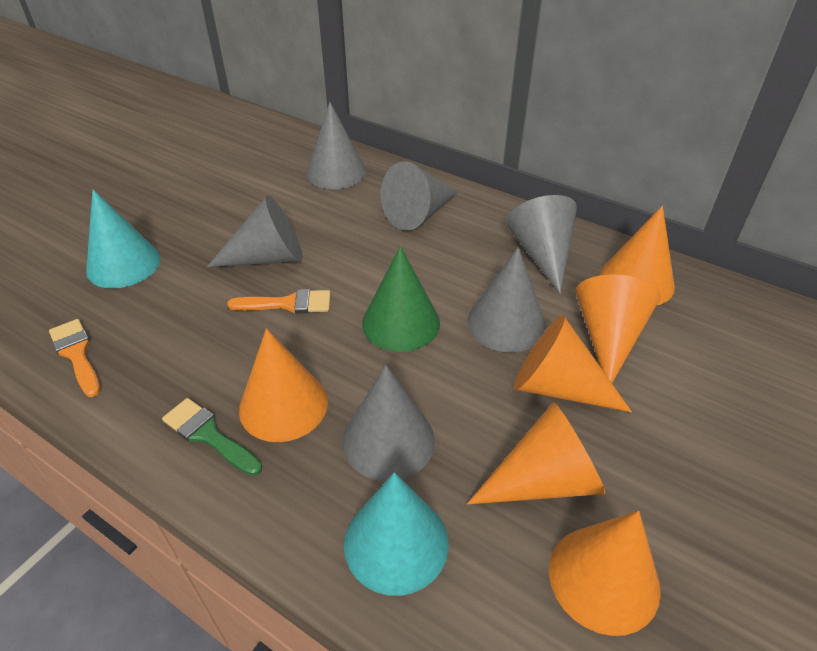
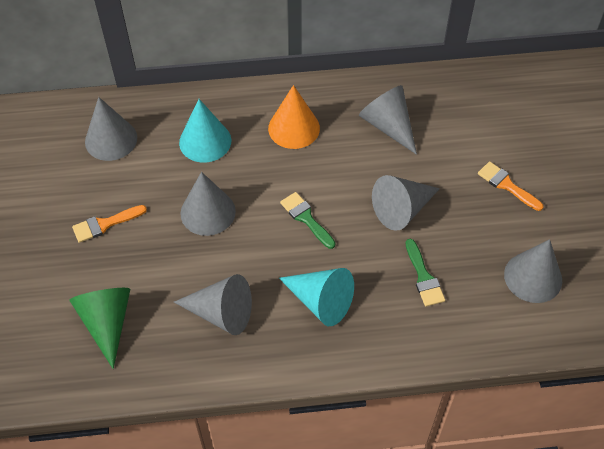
green brush: 1 -> 2
orange cone: 6 -> 1

